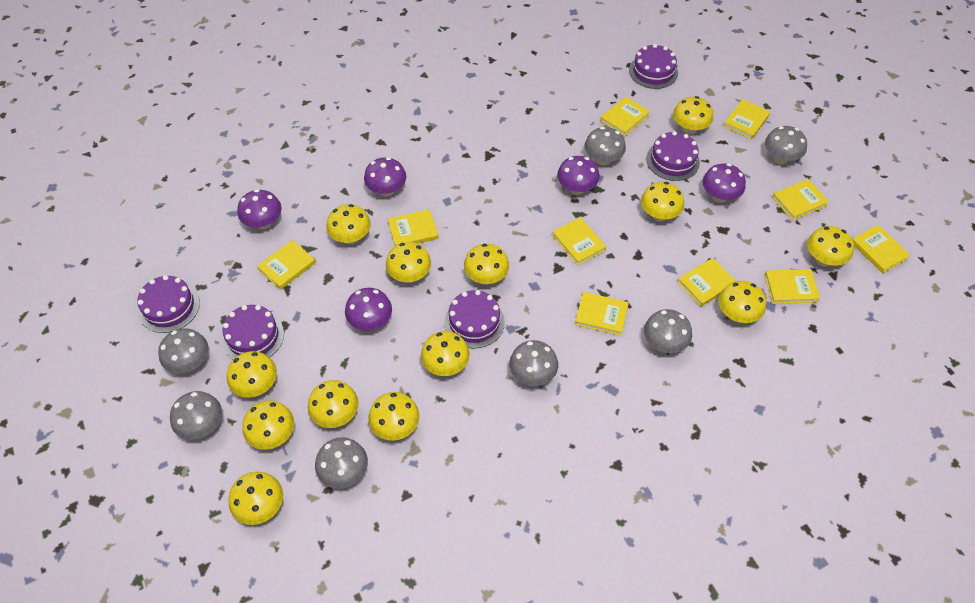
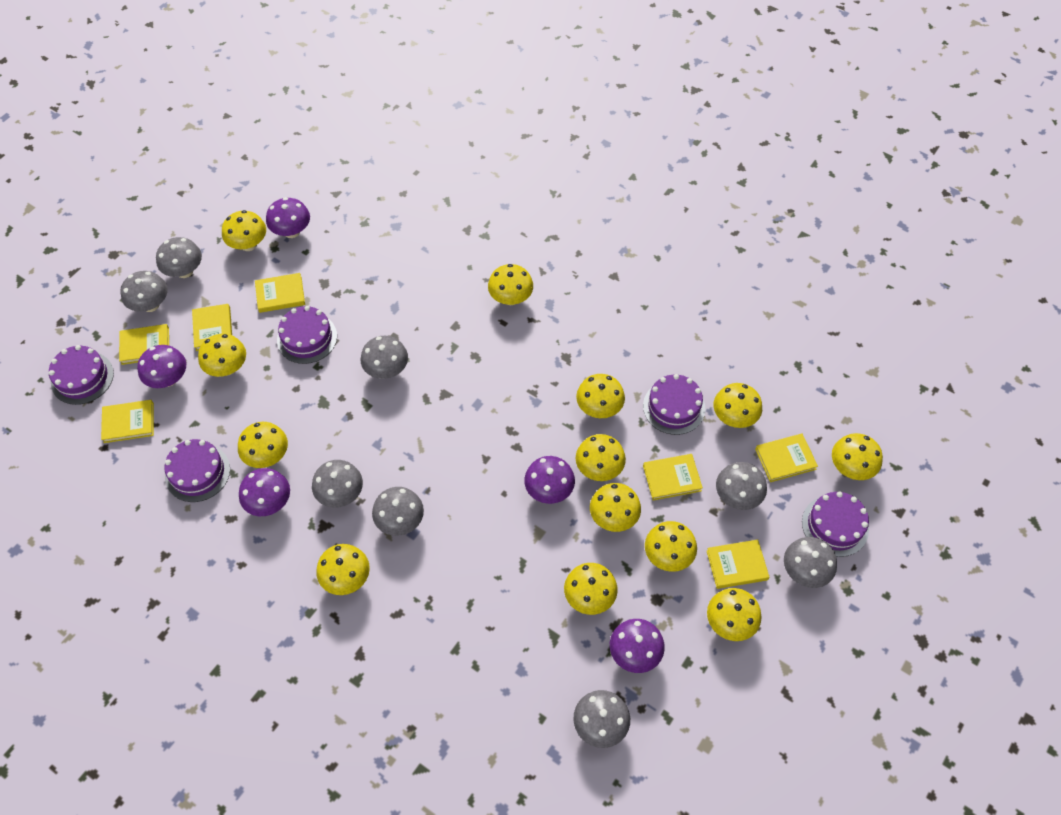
grey mushroom: 7 -> 8
yellow book: 10 -> 7

